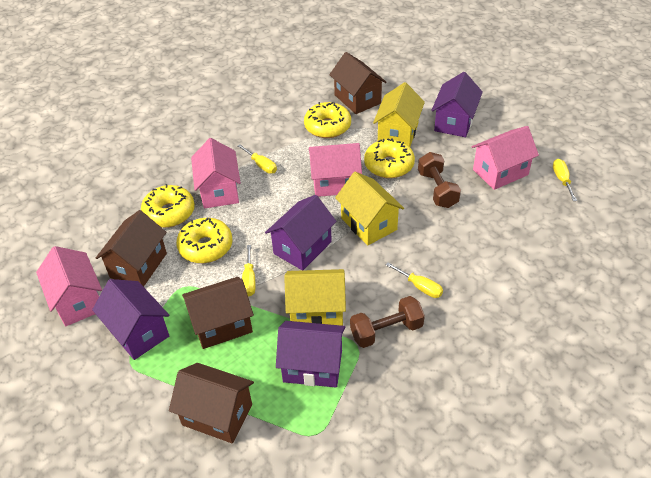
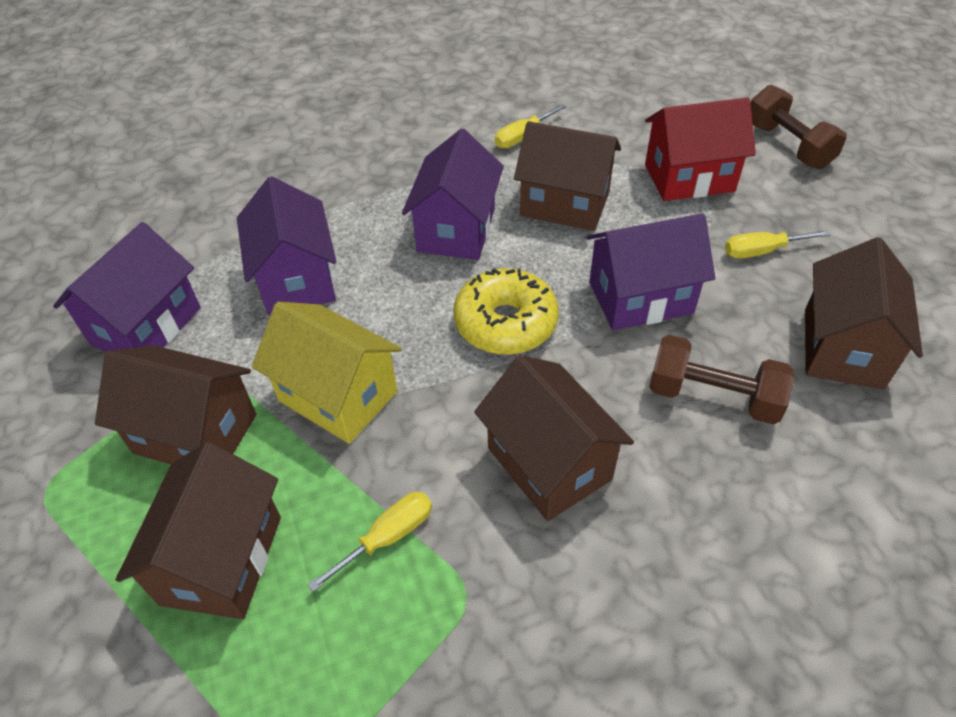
brown house: 4 -> 5
pink house: 4 -> 0
red house: 0 -> 1
yellow donut: 4 -> 1
yellow house: 3 -> 1
yellow screwdriver: 4 -> 3

